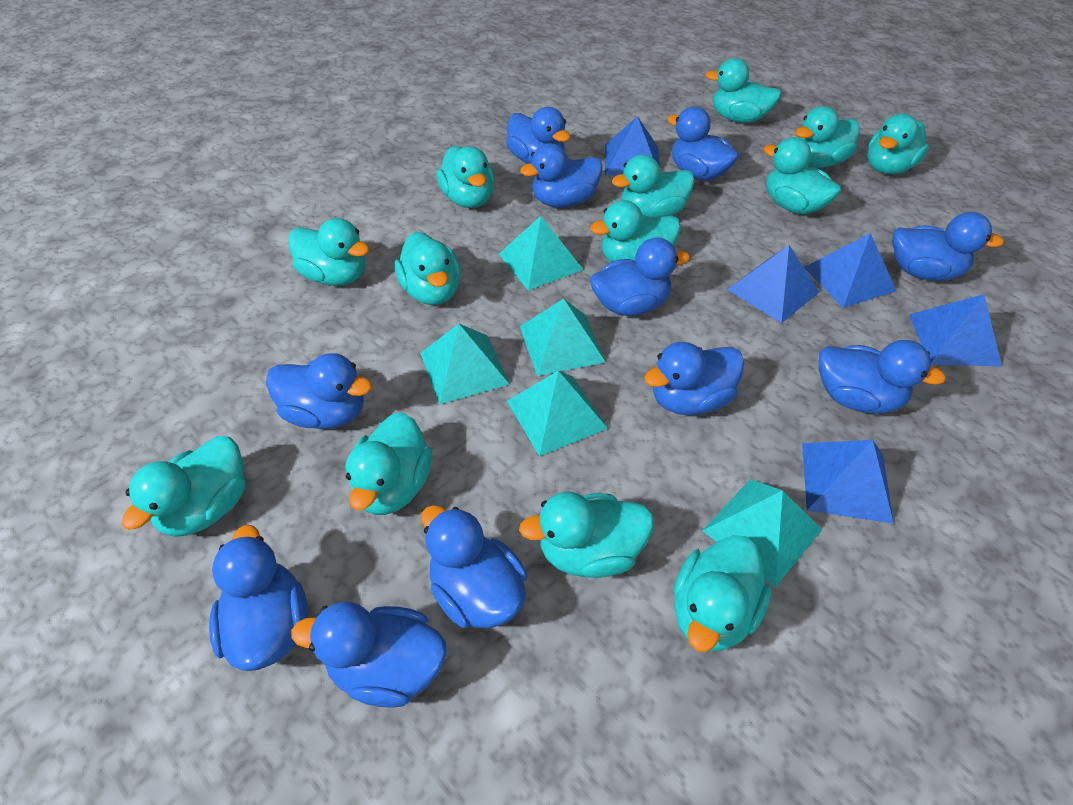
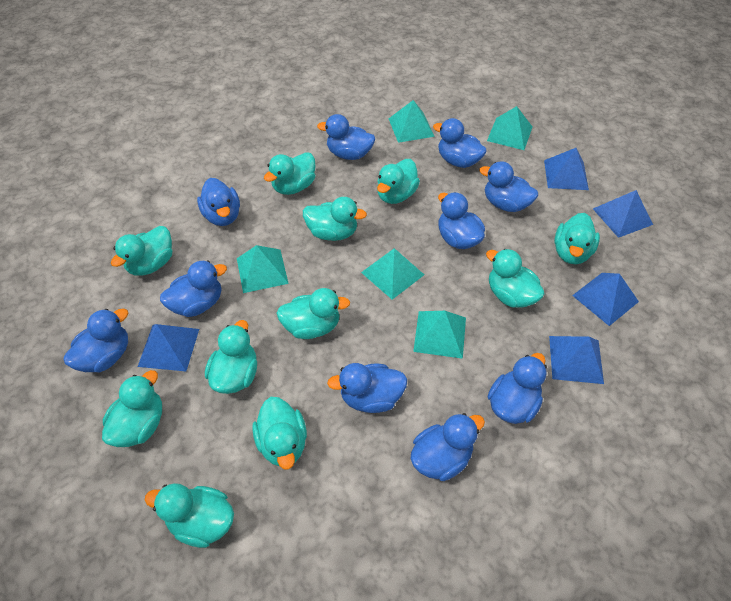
blue duck: 11 -> 10
turquoise duck: 13 -> 11

